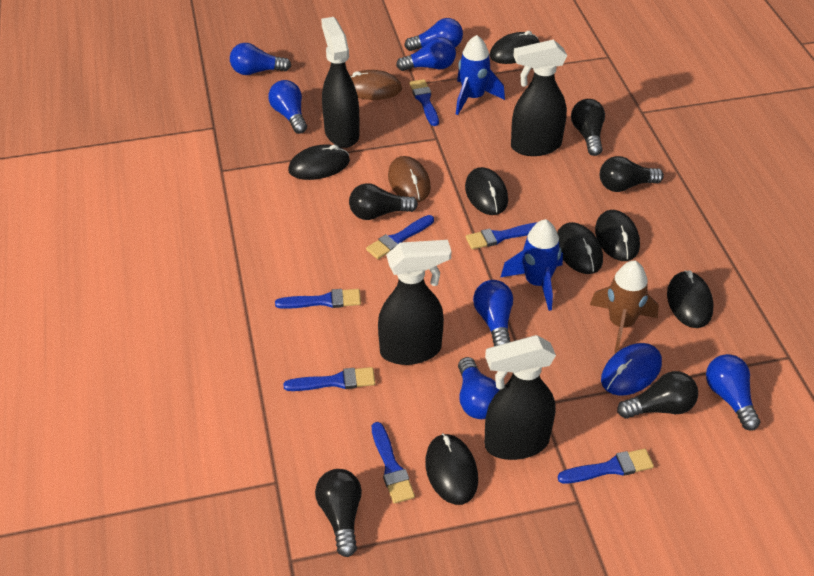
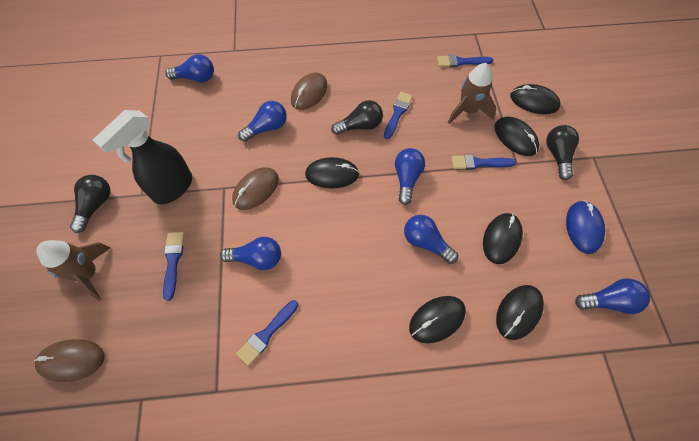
black light bulb: 5 -> 3
black mouse: 7 -> 6
black spray bottle: 4 -> 1
blue brush: 7 -> 5
blue light bulb: 7 -> 6
blue rocket: 2 -> 0
brown mouse: 2 -> 3
brown rocket: 1 -> 2

